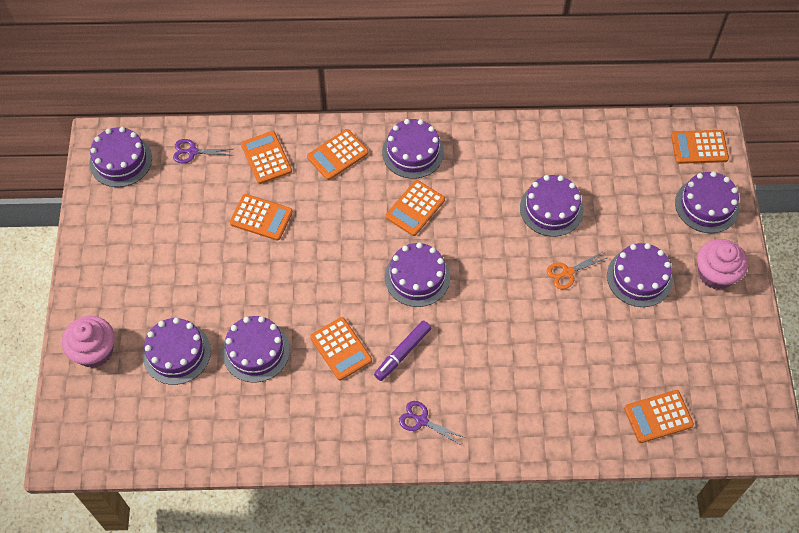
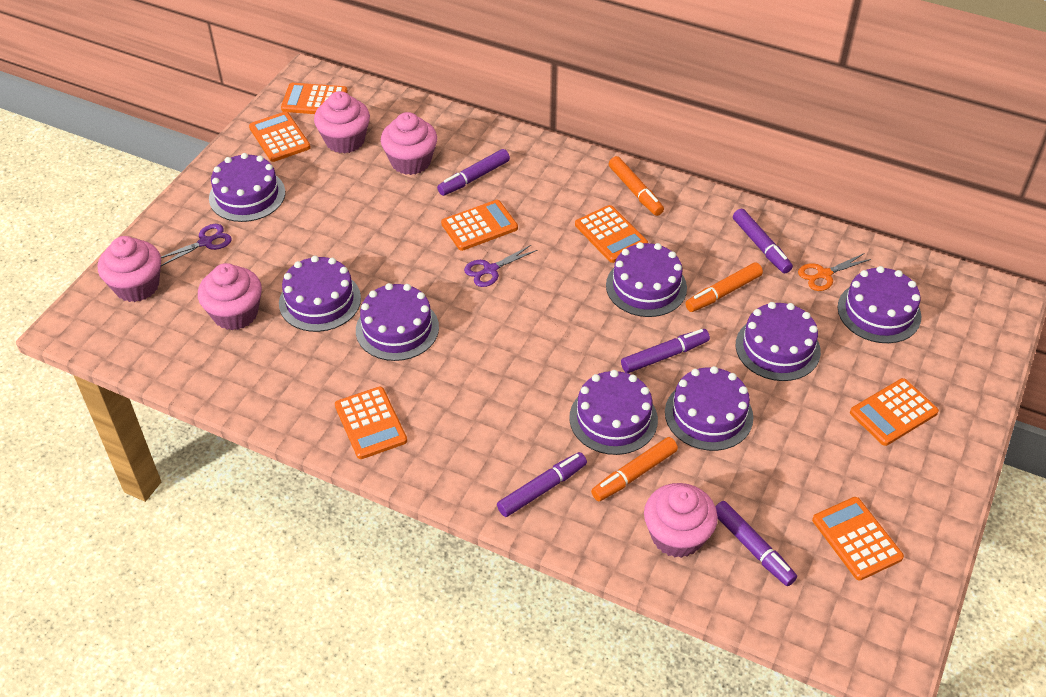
orange marker: 0 -> 3
pink cupcake: 2 -> 5
purple marker: 1 -> 5

